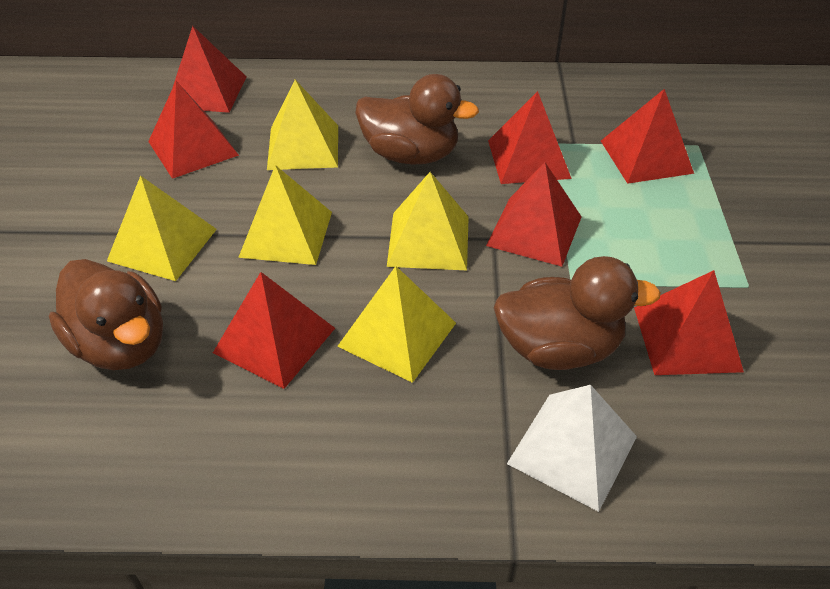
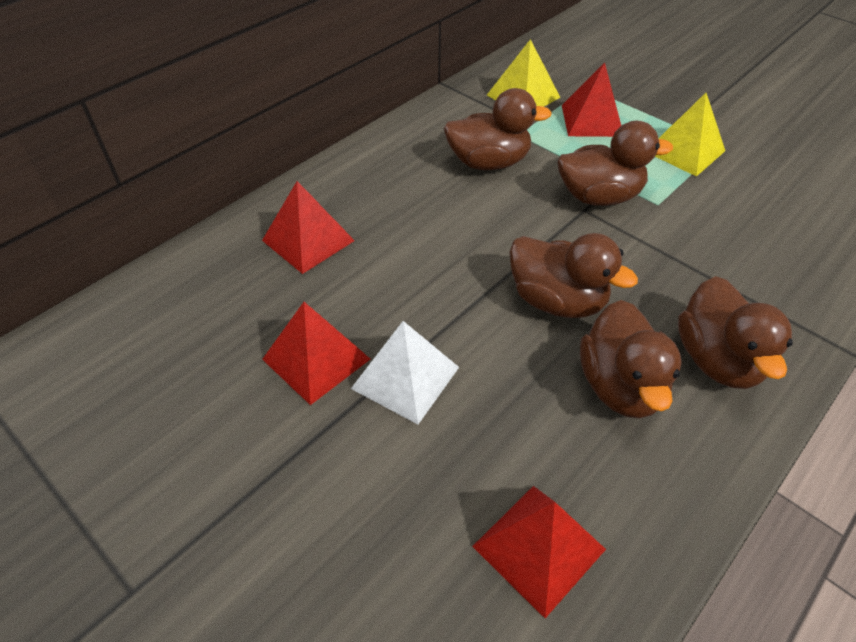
brown duck: 3 -> 5
red pyramid: 7 -> 4
yellow pyramid: 5 -> 2

